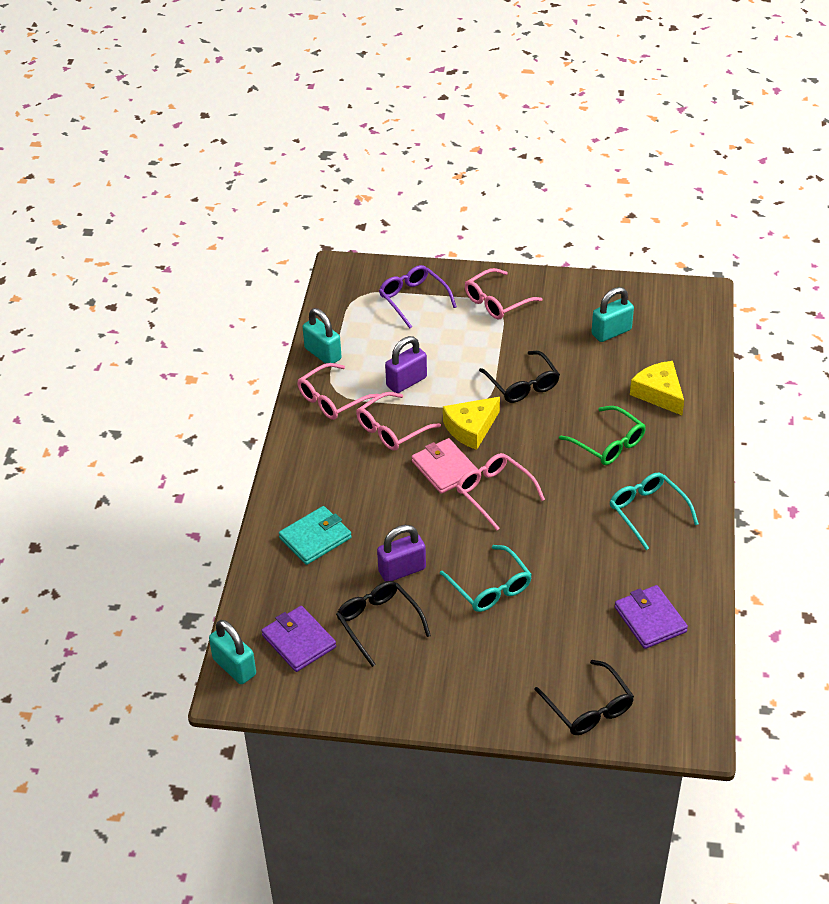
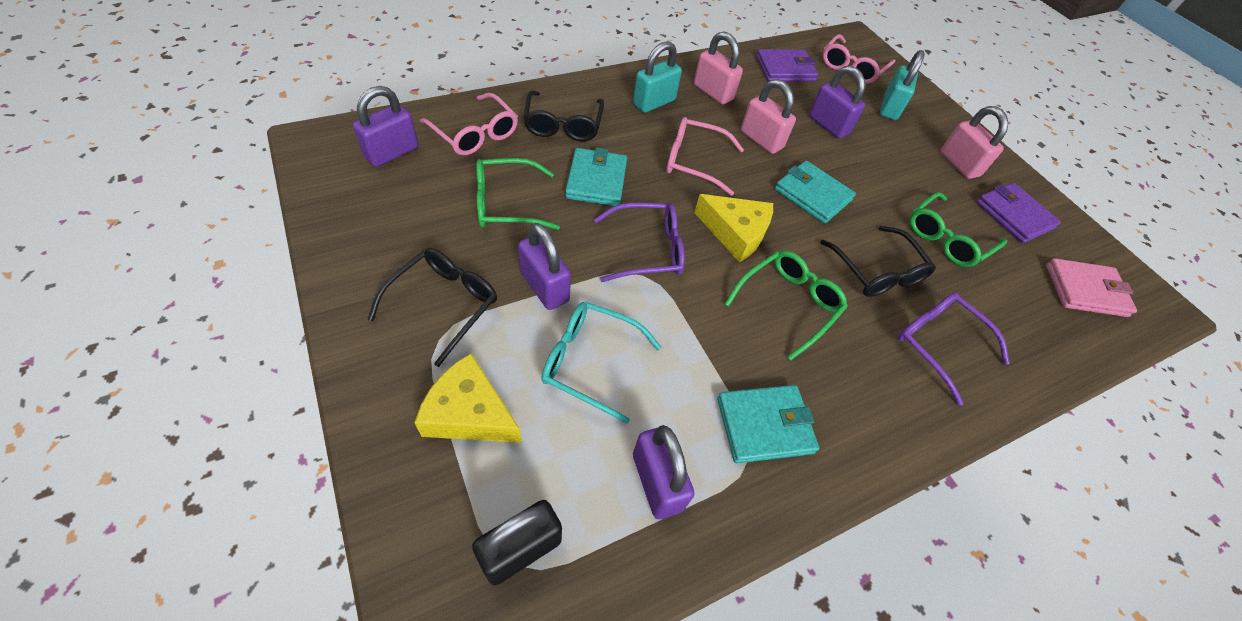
black padlock: 0 -> 1
green glasses: 1 -> 3
pink glasses: 4 -> 3
pink padlock: 0 -> 3
purple glasses: 1 -> 2
purple padlock: 2 -> 4
turquoise glasses: 2 -> 1
turquoise padlock: 3 -> 2
turquoise wallet: 1 -> 3

